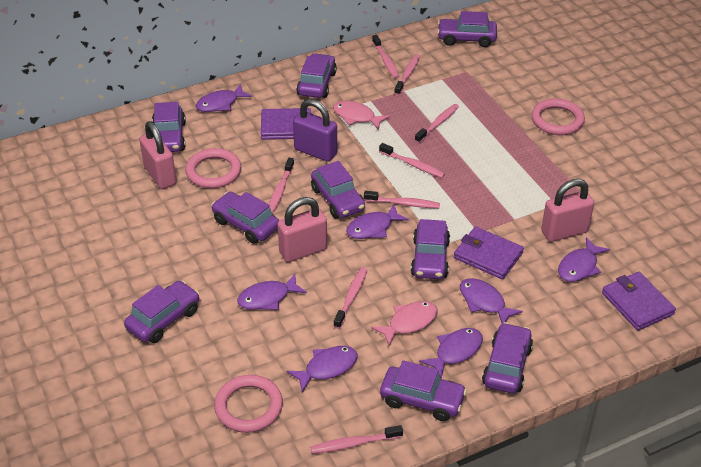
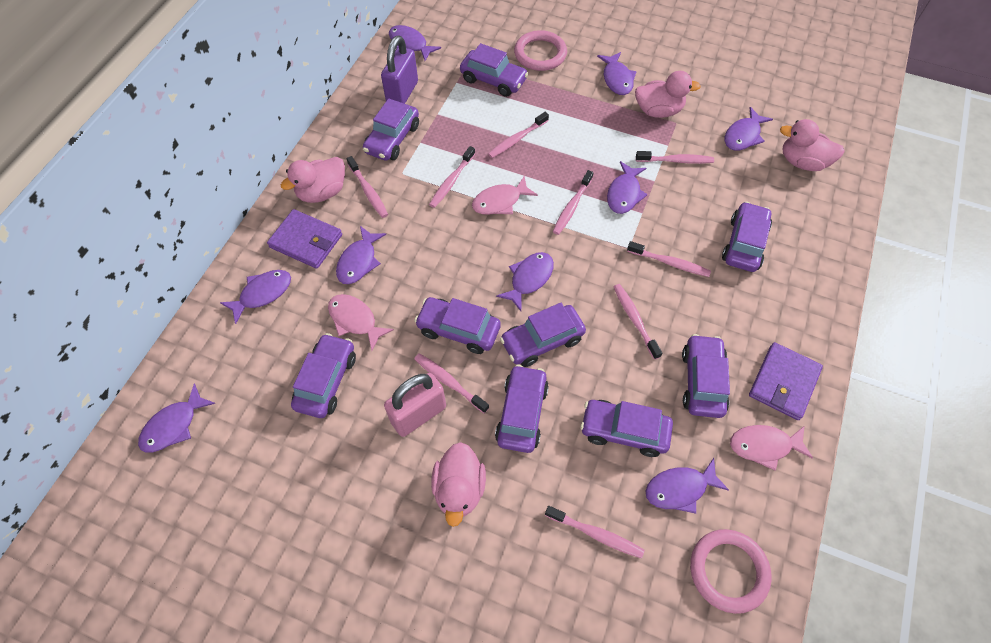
pink duck: 0 -> 4
pink fish: 2 -> 3
pink padlock: 3 -> 1
pink ring: 3 -> 2
pink toothbrush: 8 -> 9
purple fish: 7 -> 9
purple wallet: 3 -> 2

